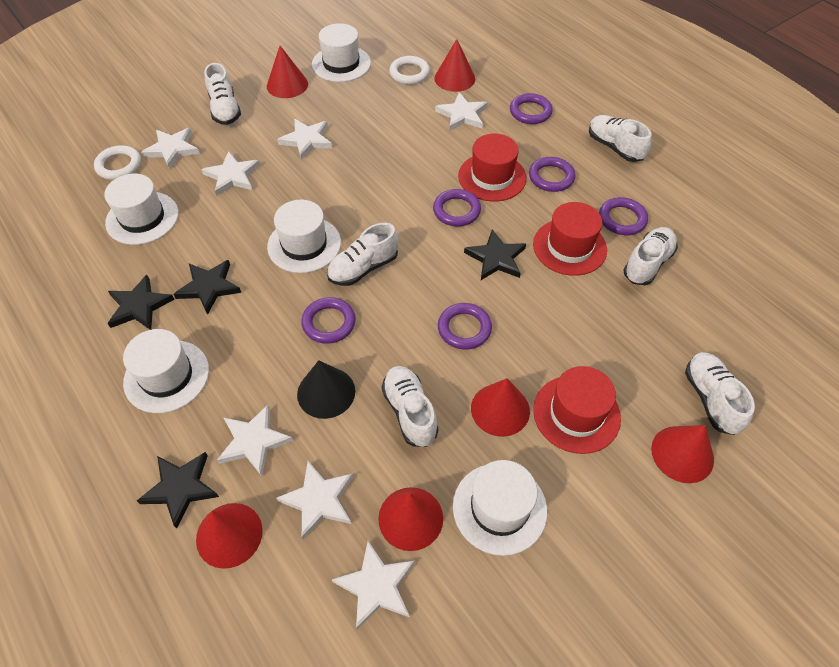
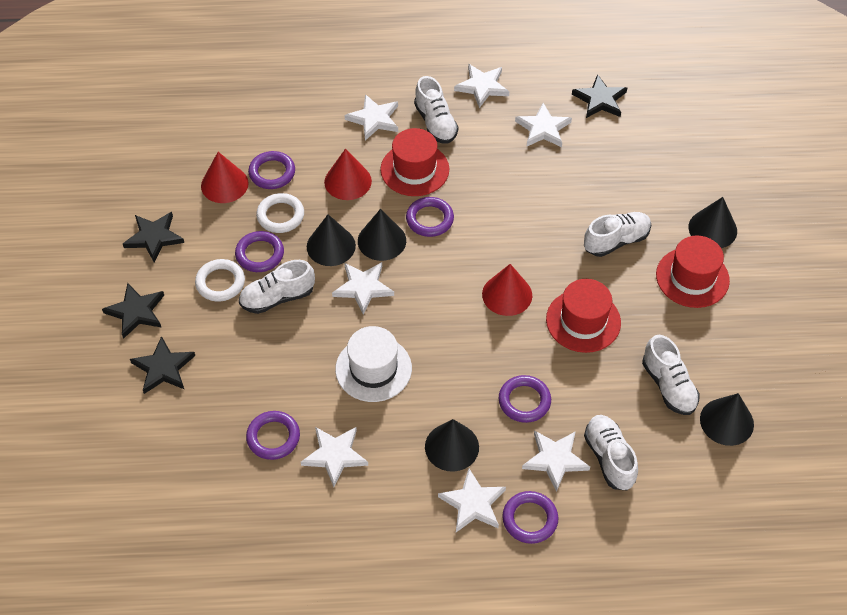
black cone: 1 -> 5
red cone: 6 -> 3
white hat: 5 -> 1
white shoe: 6 -> 5

